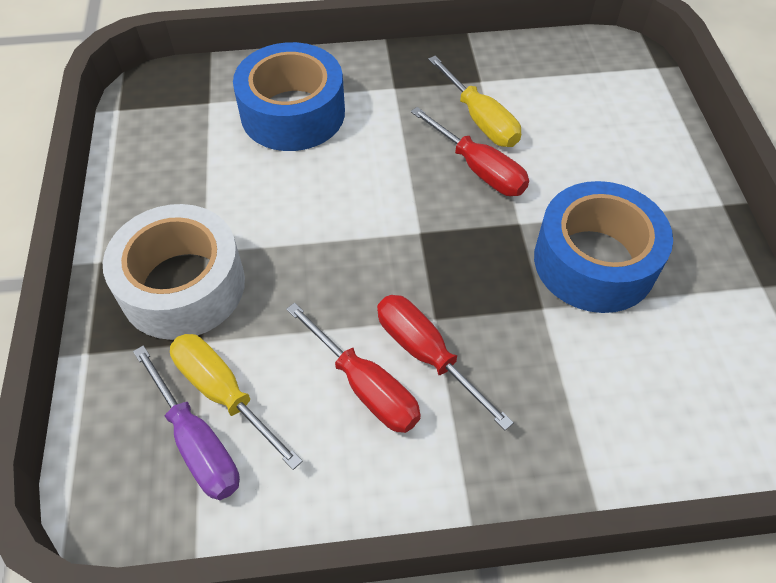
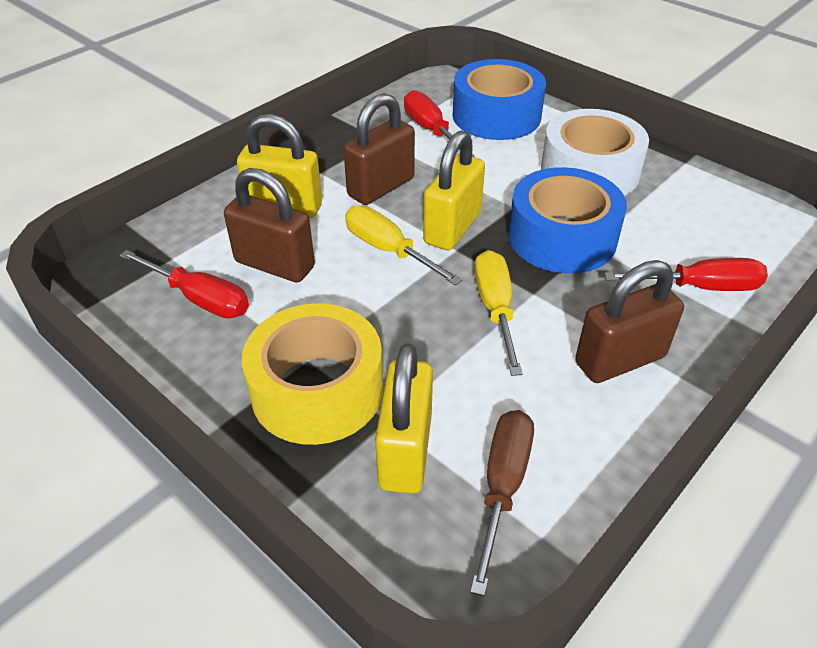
brown padlock: 0 -> 3
brown screwdriver: 0 -> 1
purple screwdriver: 1 -> 0
yellow padlock: 0 -> 3
yellow tape: 0 -> 1

